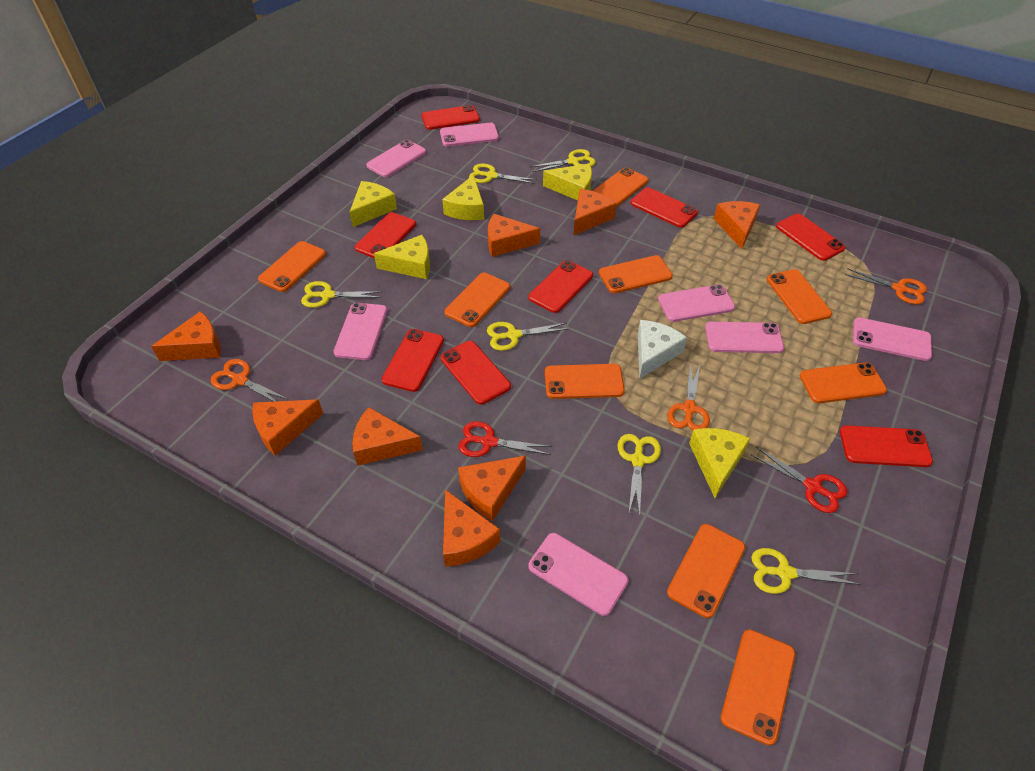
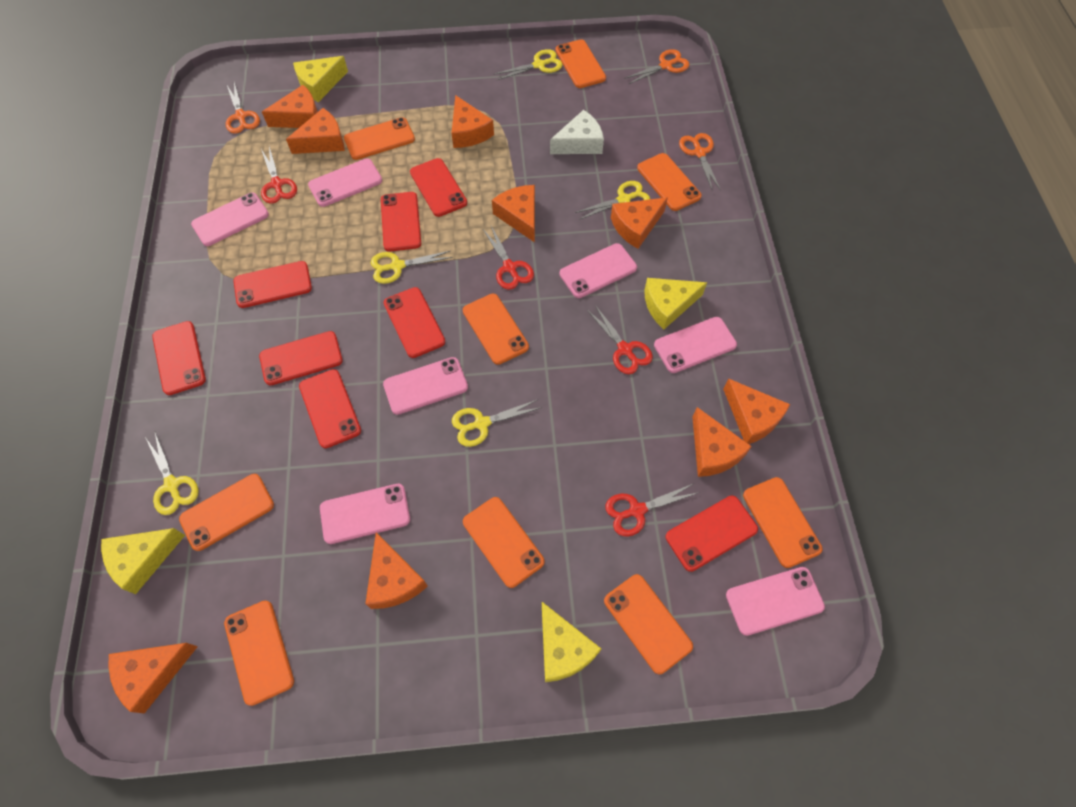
orange cheese: 8 -> 9
red scissors: 2 -> 4
yellow cheese: 5 -> 4
yellow scissors: 6 -> 5

